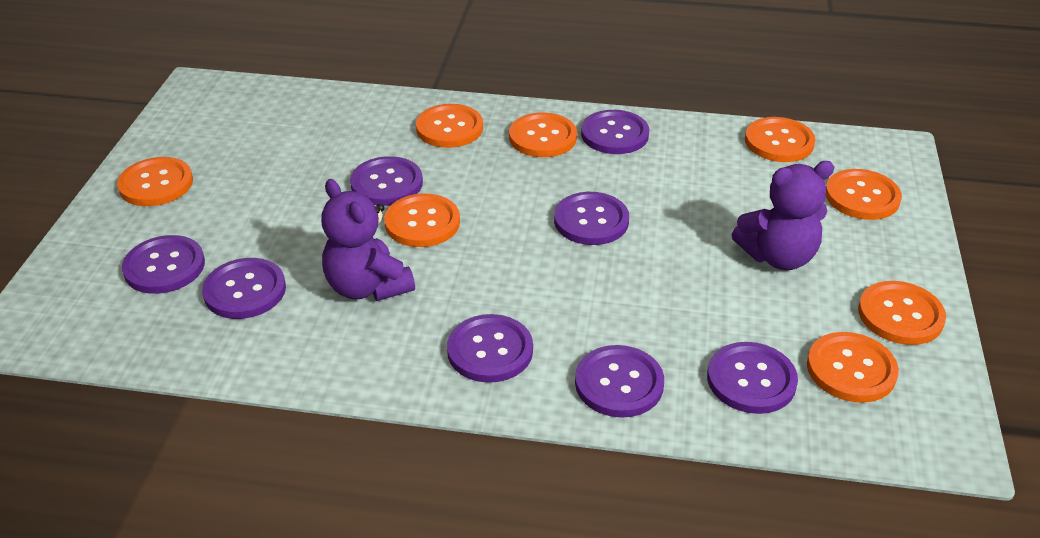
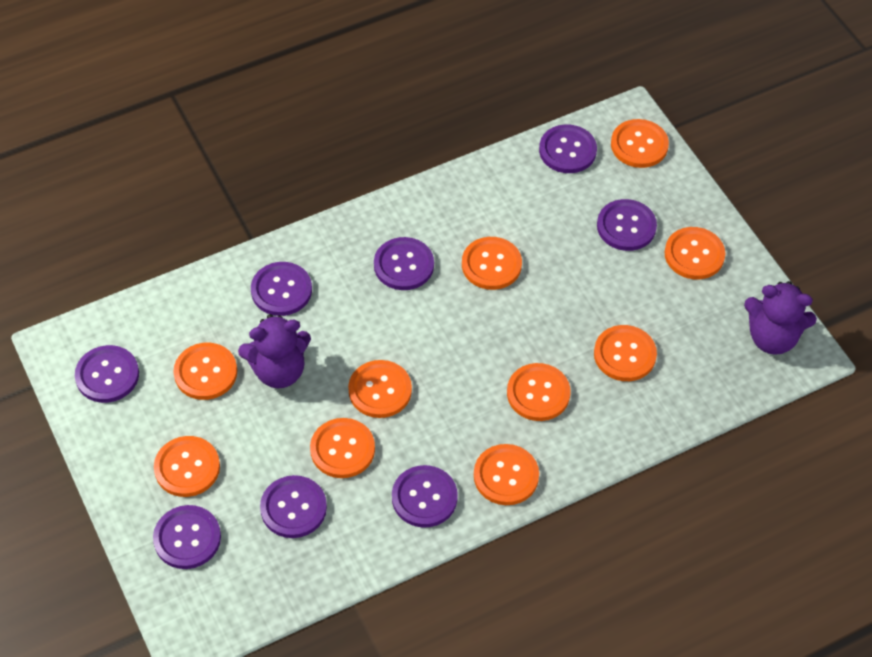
orange button: 8 -> 10

